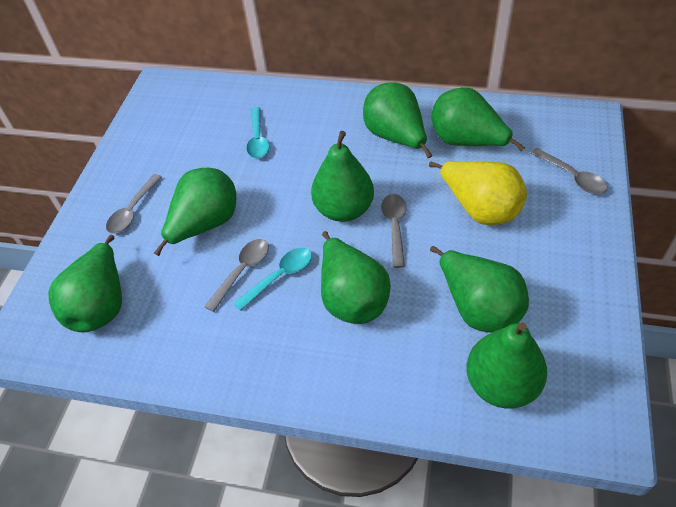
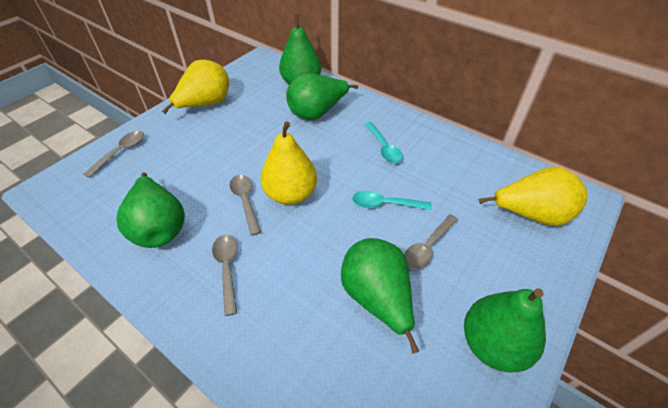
green pear: 8 -> 5
yellow pear: 1 -> 3

